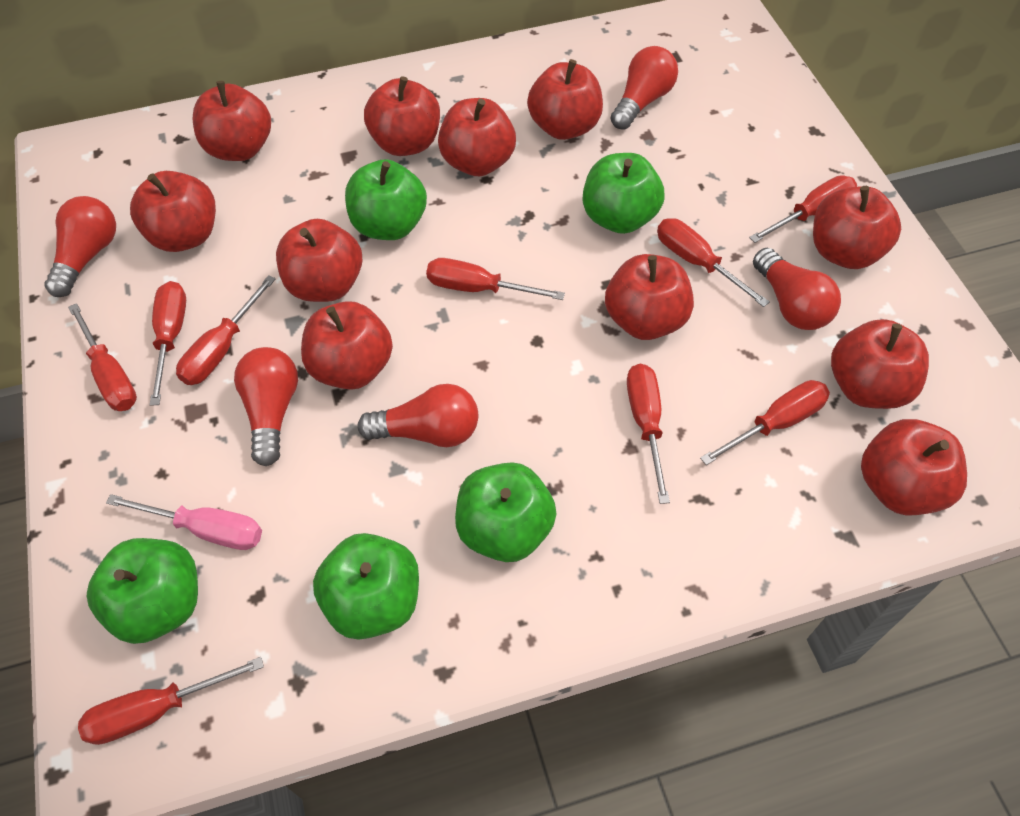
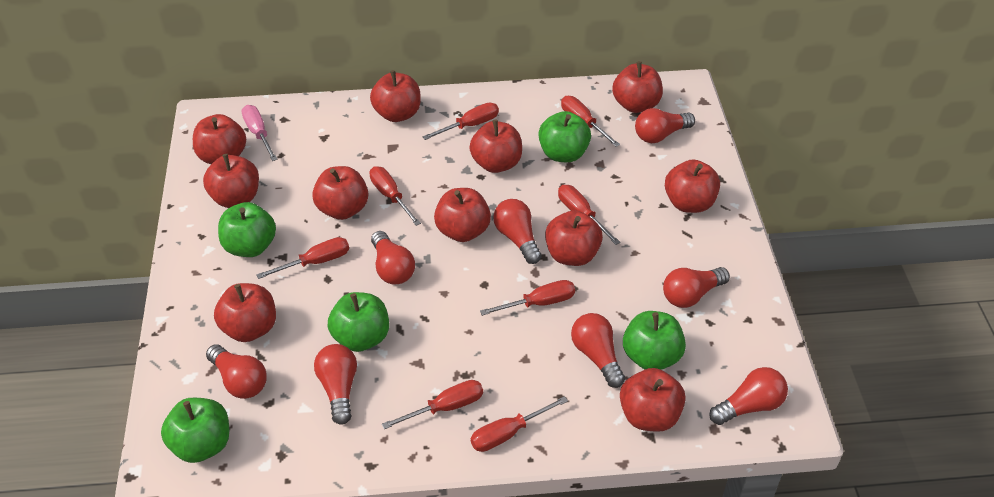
red light bulb: 5 -> 8
red screwdriver: 9 -> 8

